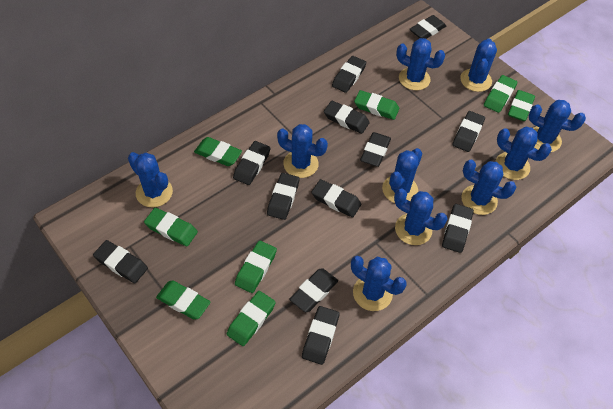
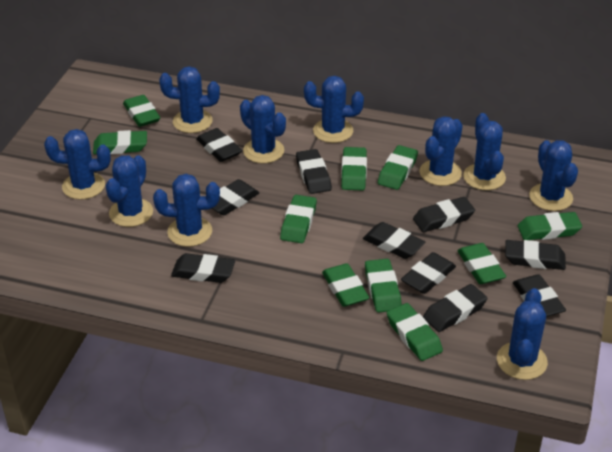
black eraser: 12 -> 10
green eraser: 8 -> 10

